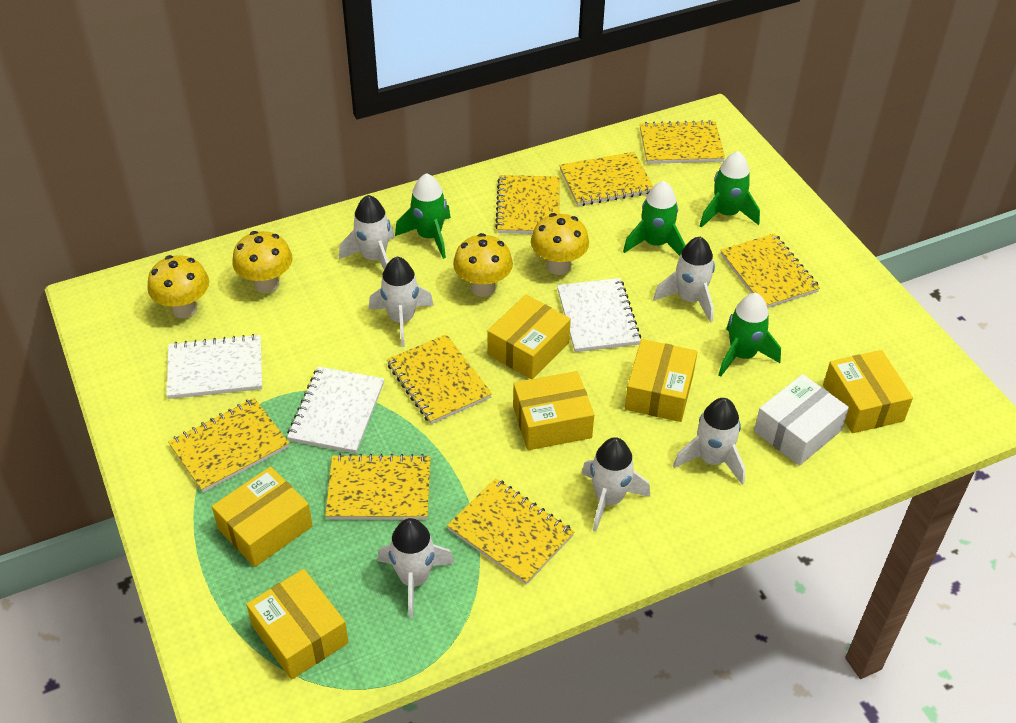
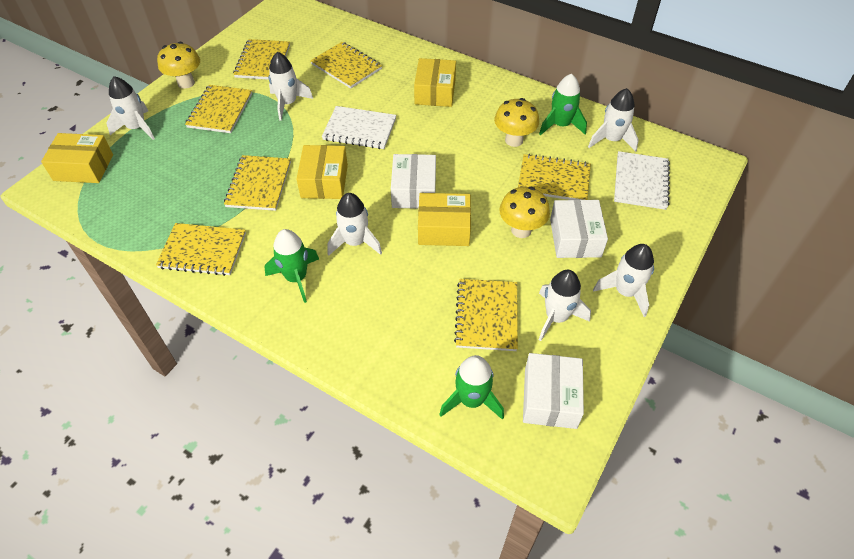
green rocket: 4 -> 3
white box: 1 -> 3
white notebook: 3 -> 2
yellow box: 6 -> 4
yellow mushroom: 4 -> 3
yellow notebook: 8 -> 7

